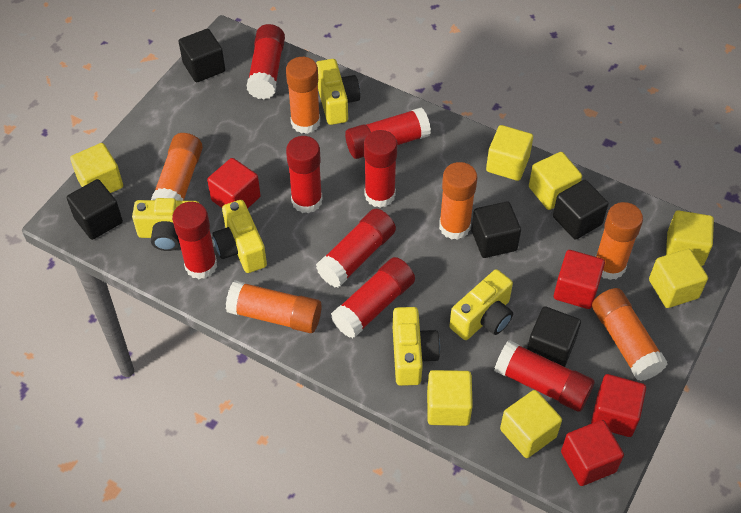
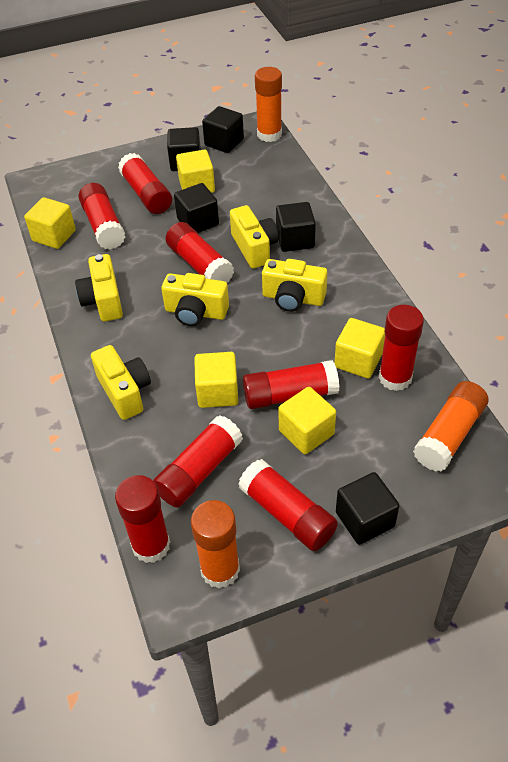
orange glue stick: 6 -> 3
red cube: 4 -> 0
yellow cube: 7 -> 5

